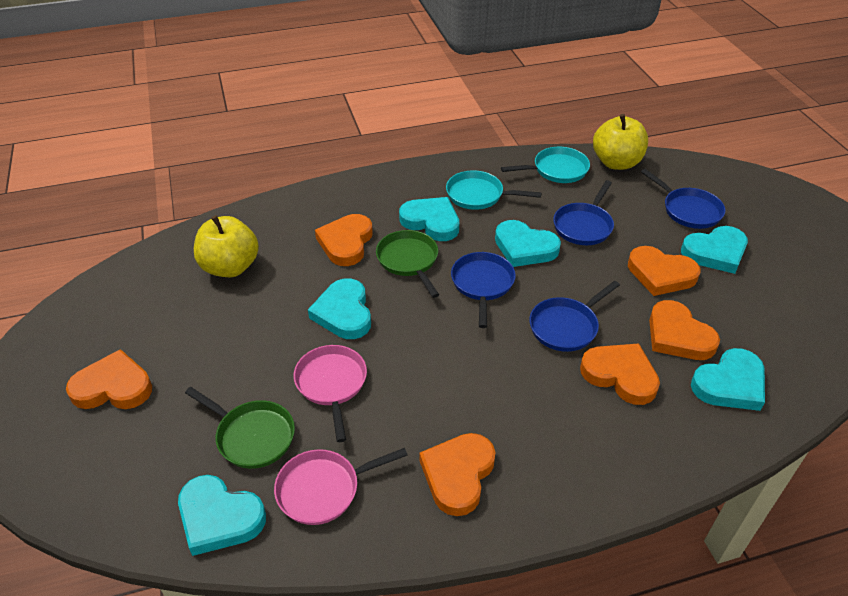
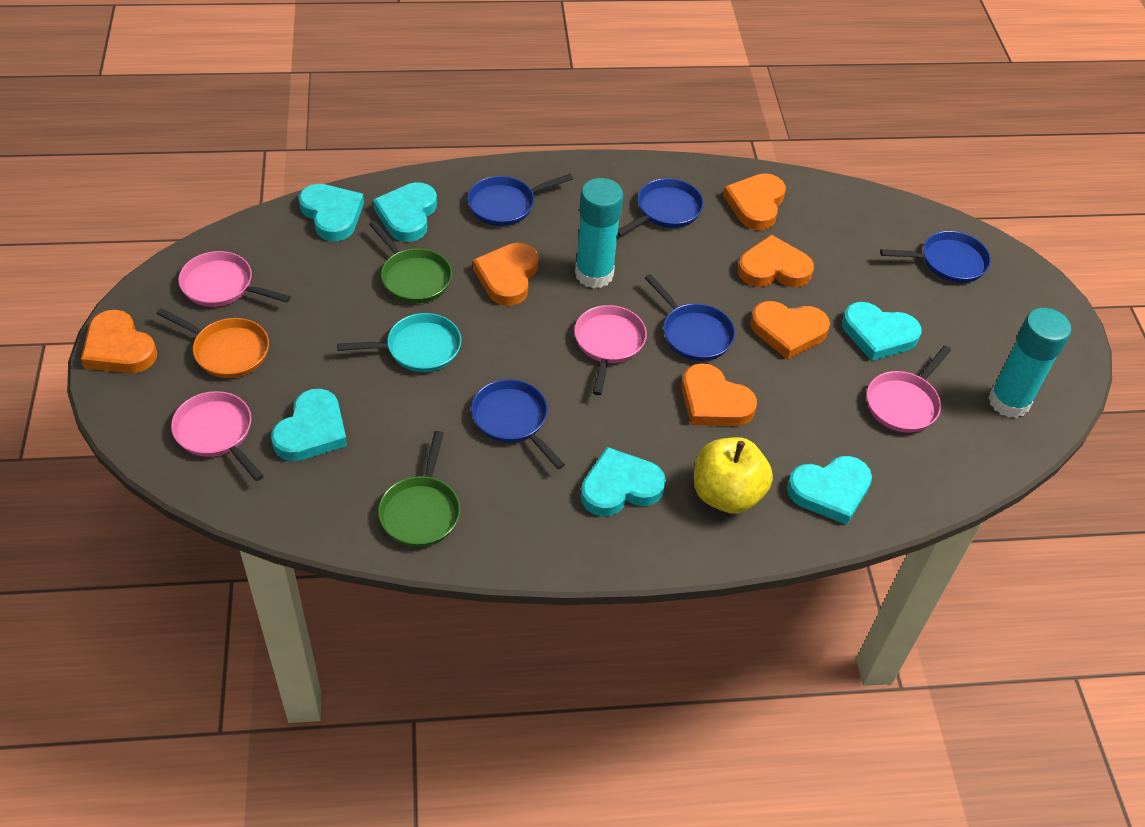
blue pan: 4 -> 5
orange pan: 0 -> 1
pink pan: 2 -> 4
turquoise glue stick: 0 -> 2
turquoise pan: 2 -> 1
yellow apple: 2 -> 1

